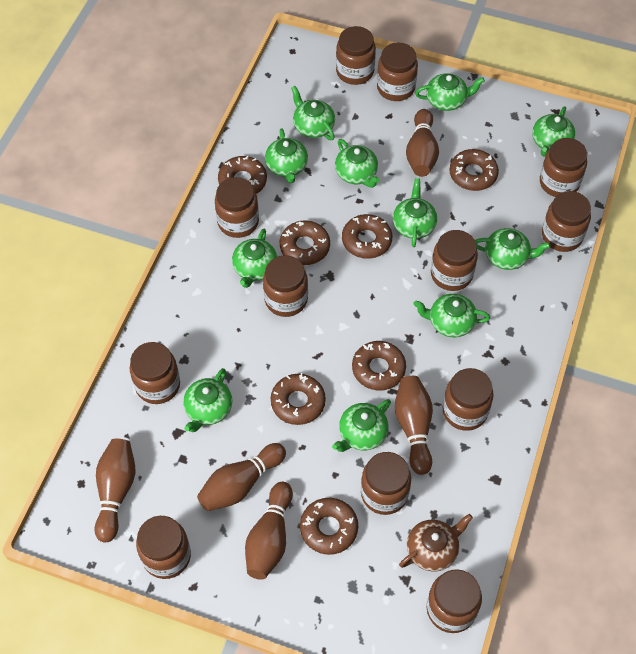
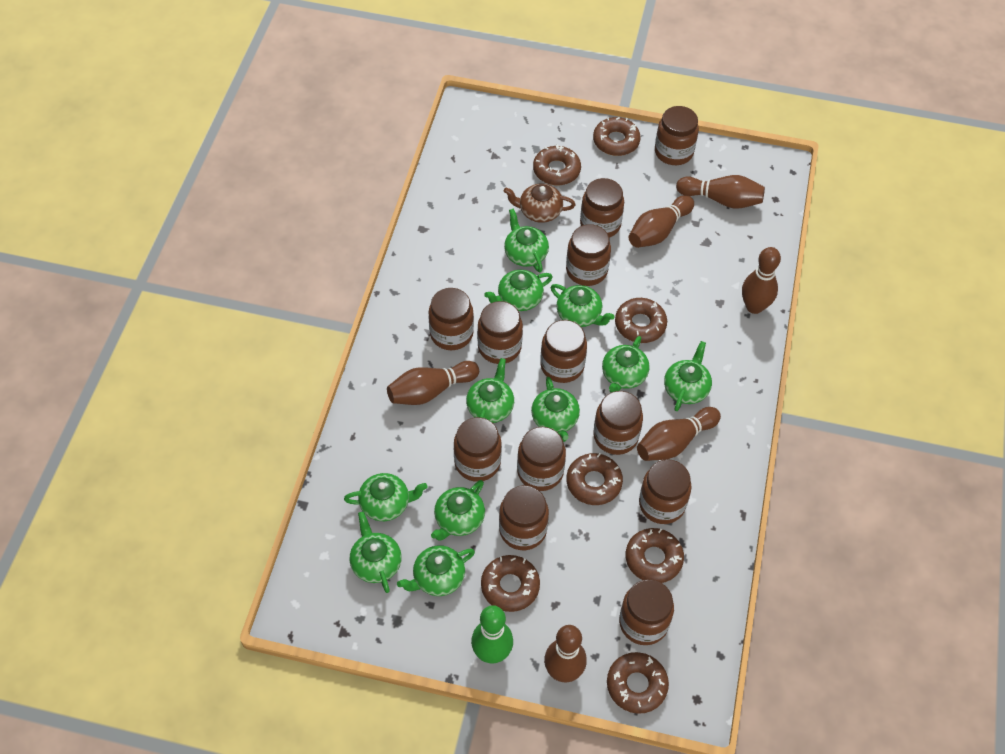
brown bowling pin: 5 -> 6
green bowling pin: 0 -> 1

